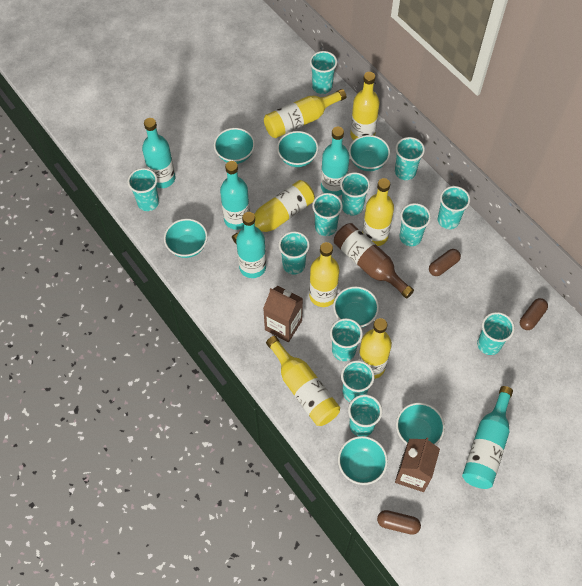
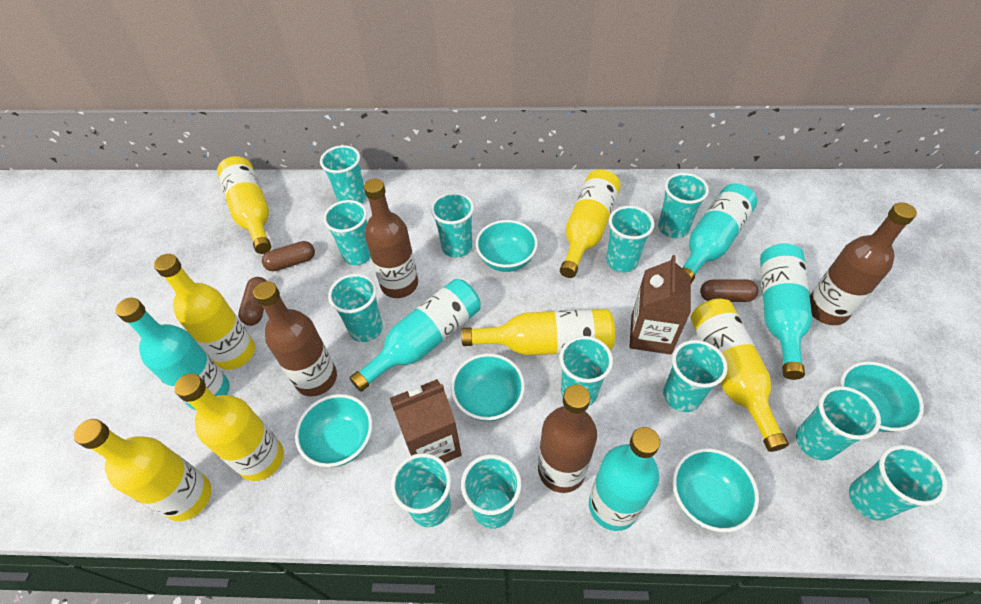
brown bottle: 1 -> 4
turquoise bowl: 7 -> 5

